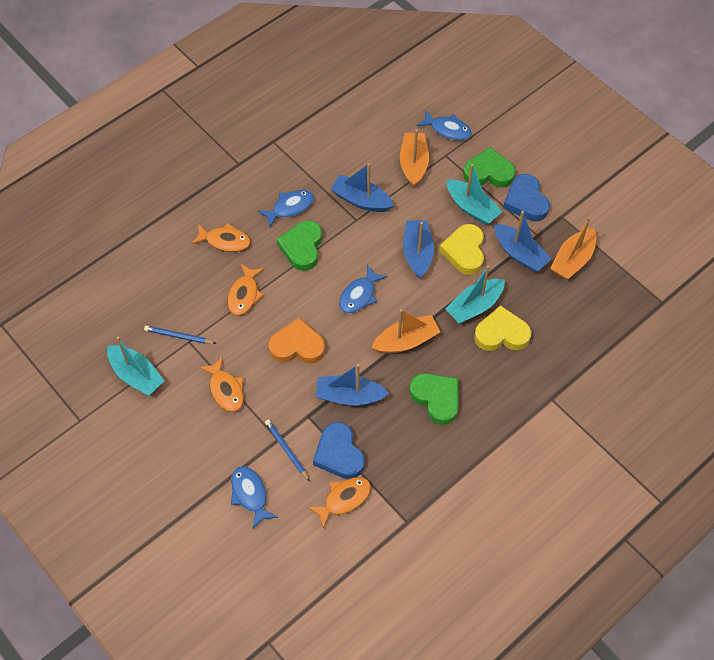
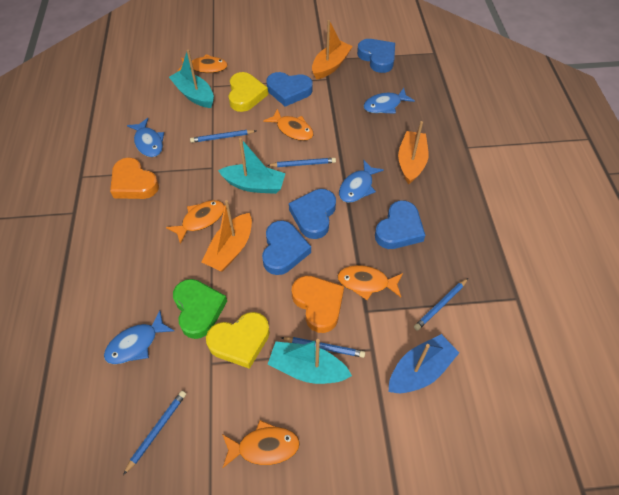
blue boat: 4 -> 1
blue heart: 2 -> 5
blue pencil: 2 -> 5
green heart: 3 -> 1
orange fish: 4 -> 5
orange heart: 1 -> 2

